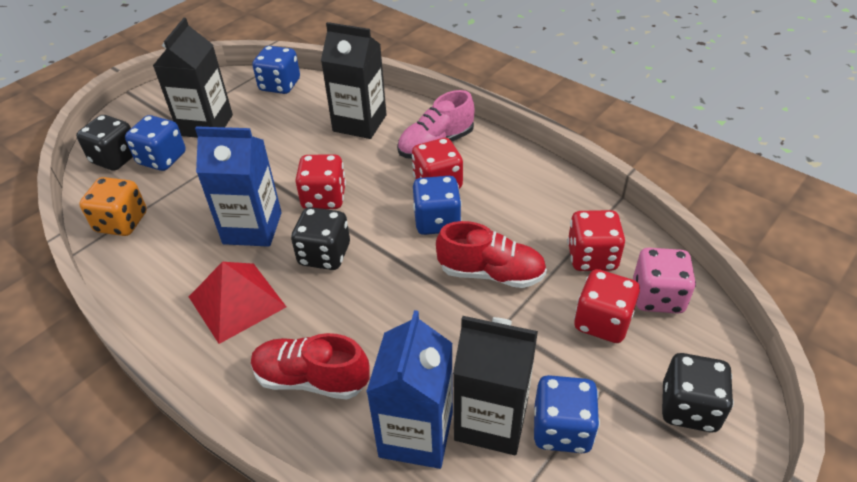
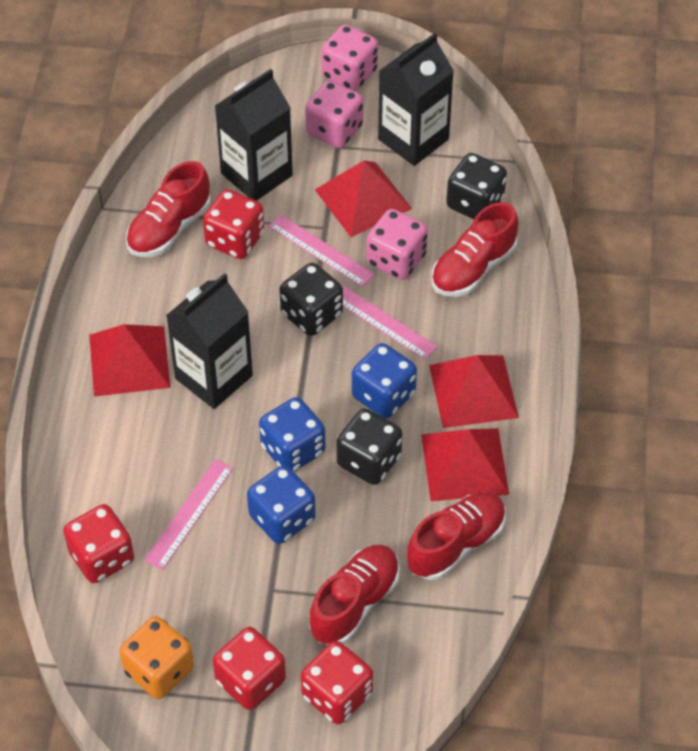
blue carton: 2 -> 0
blue dice: 4 -> 3
pink dice: 1 -> 3
pink ruler: 0 -> 3
pink shoe: 1 -> 0
red pyramid: 1 -> 4
red shoe: 2 -> 4

